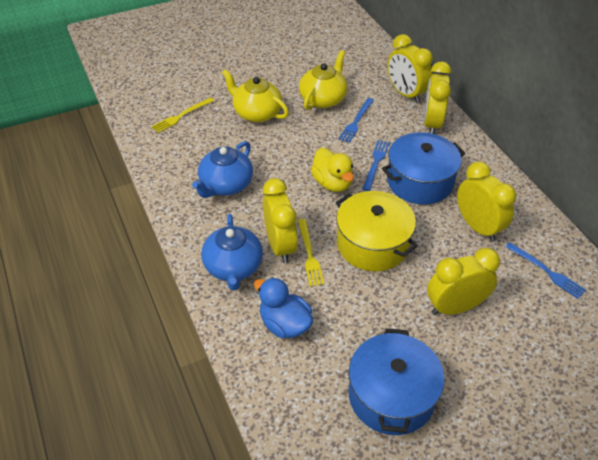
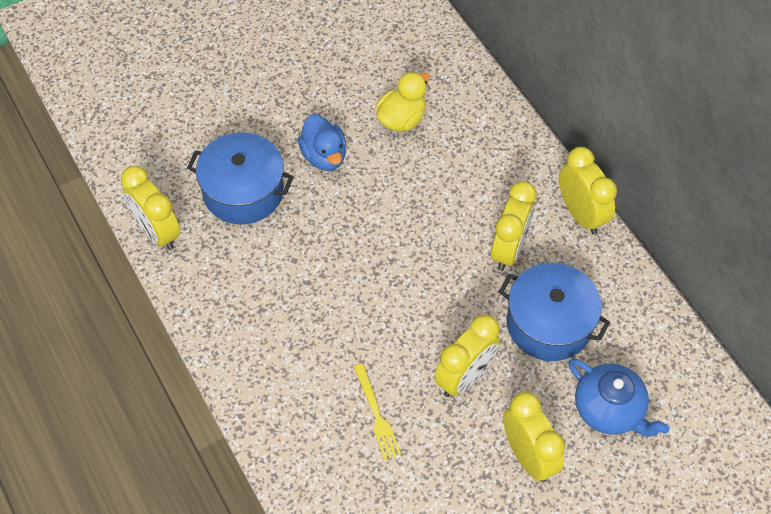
blue fork: 3 -> 0
blue teapot: 2 -> 1
yellow fork: 2 -> 1
yellow pot: 1 -> 0
yellow teapot: 2 -> 0

